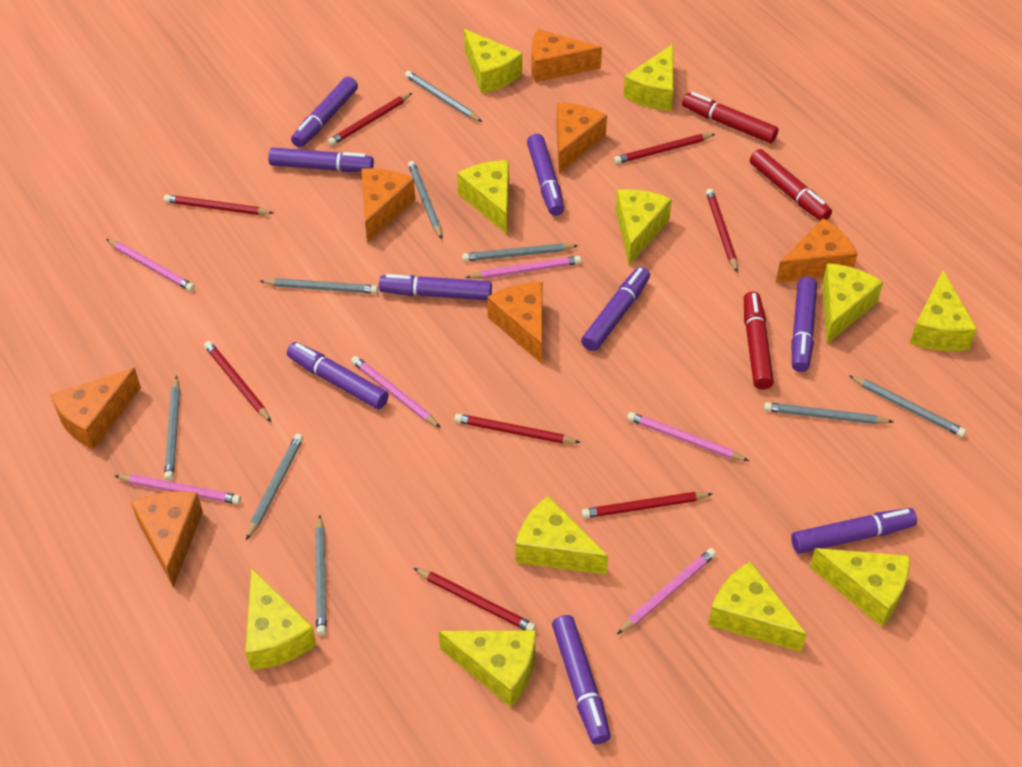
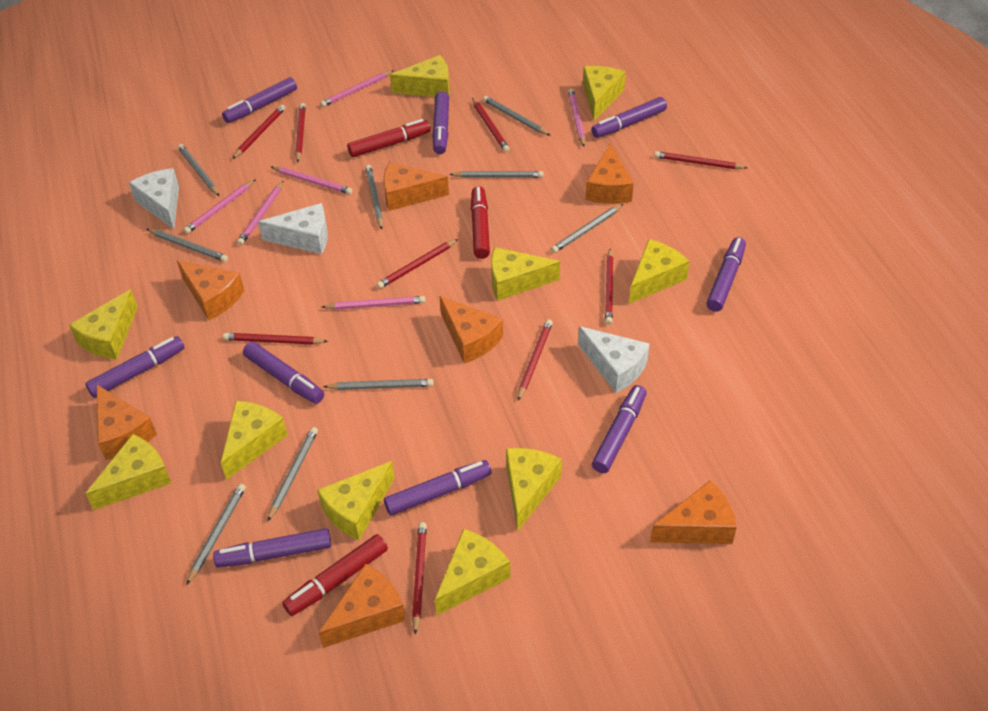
red pencil: 8 -> 9
white cheese: 0 -> 3
yellow cheese: 11 -> 10

